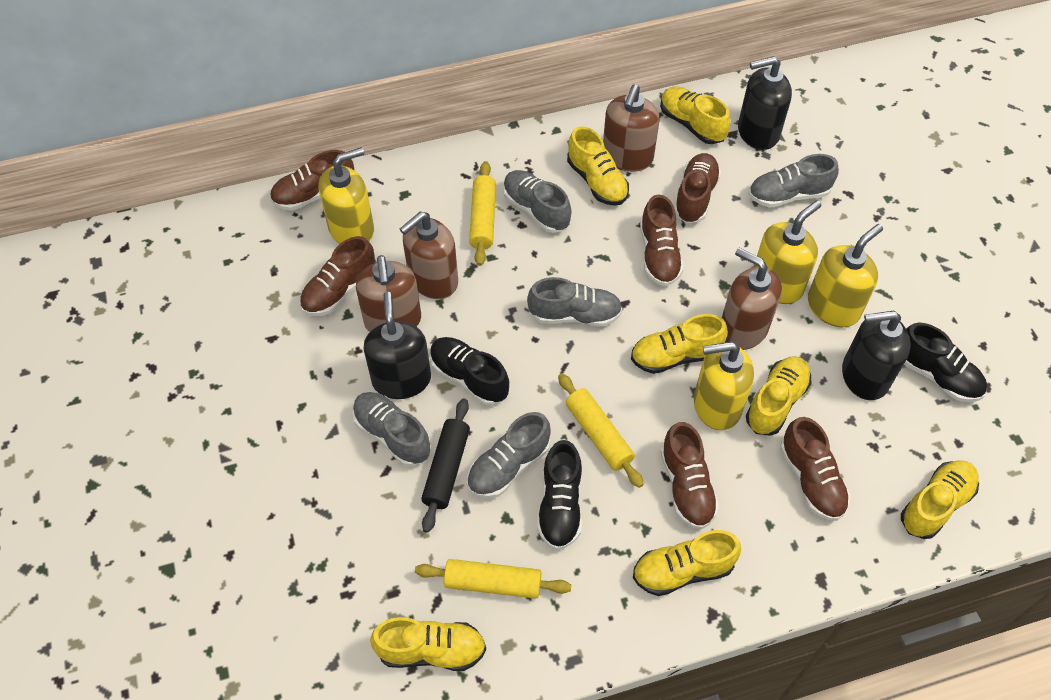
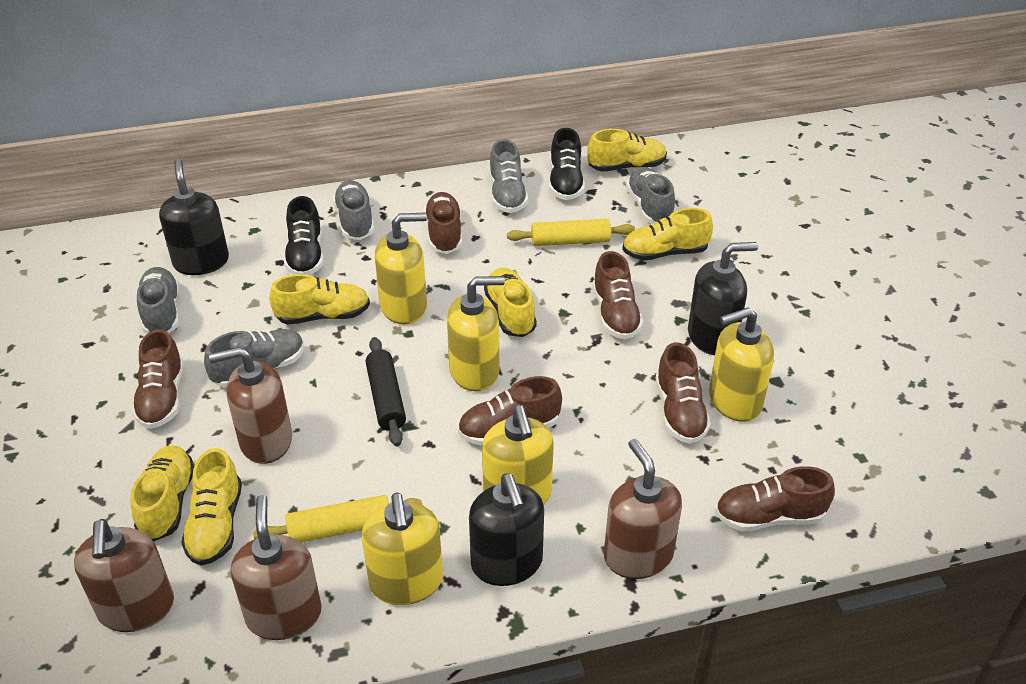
black shoe: 3 -> 2
yellow rolling pin: 3 -> 2
yellow shoe: 7 -> 6
yellow soap dispenser: 4 -> 5

